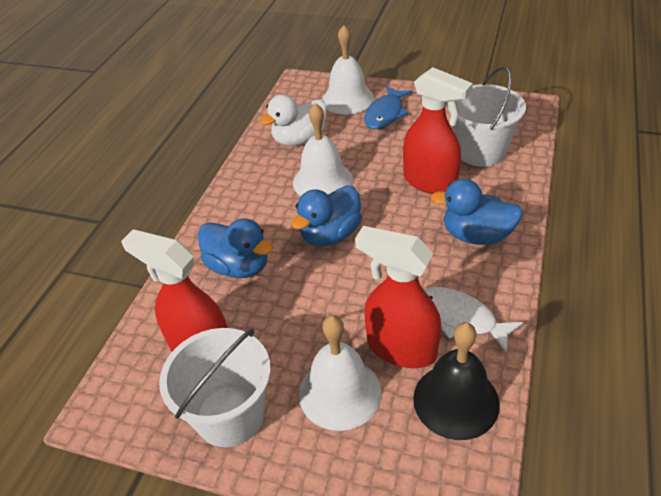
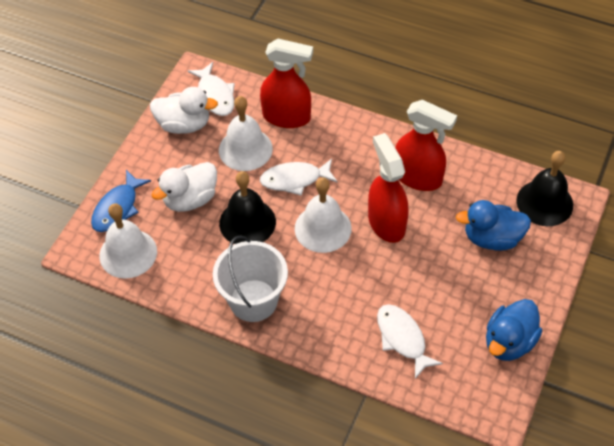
black bell: 1 -> 2
blue duck: 3 -> 2
white bucket: 2 -> 1
white duck: 1 -> 2
white fish: 1 -> 3

